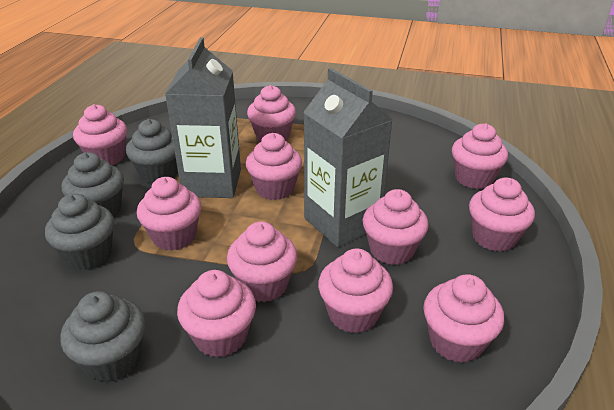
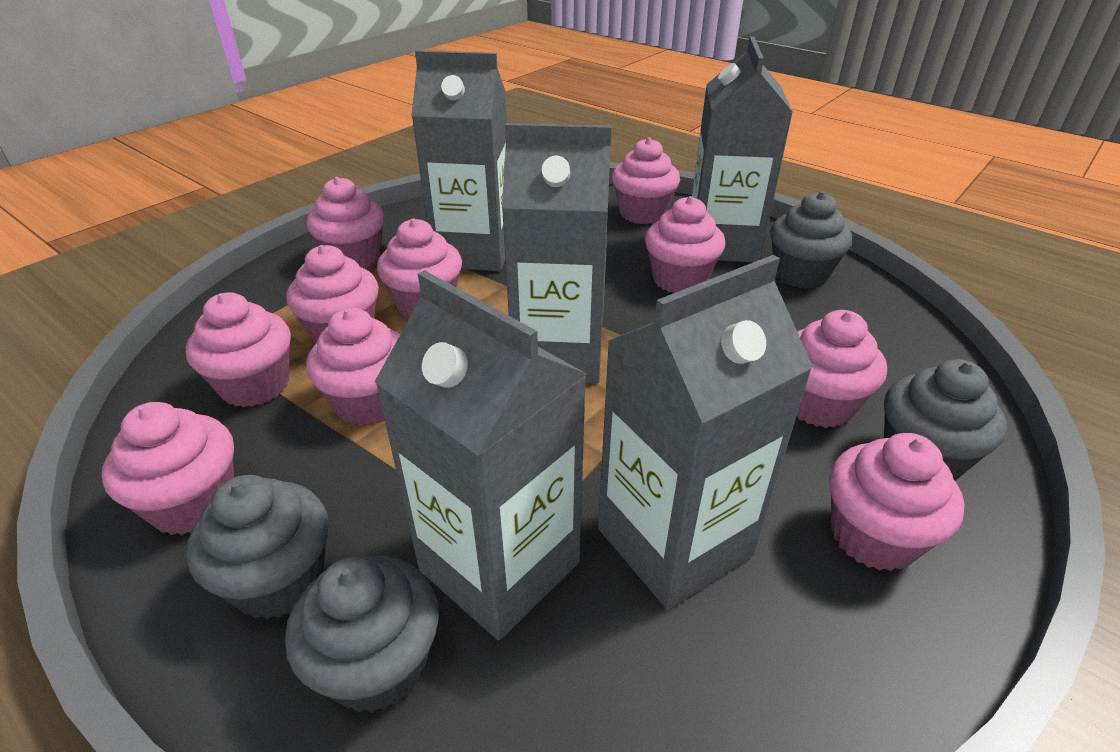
grey carton: 2 -> 5
pink cupcake: 11 -> 10

